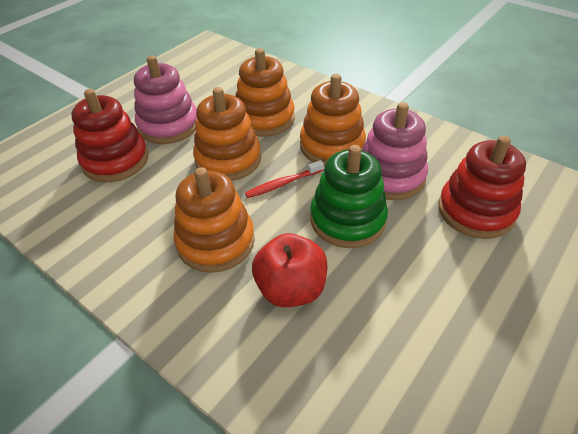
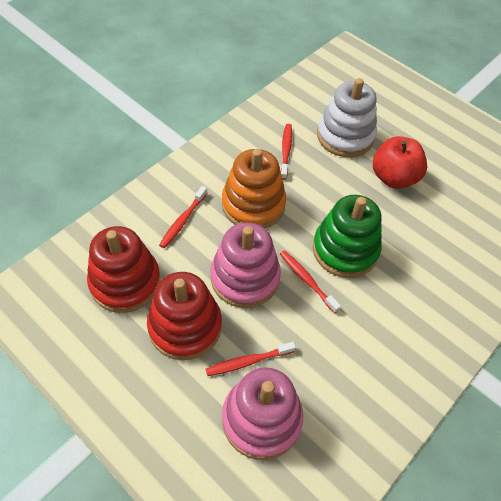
orange stacking toy: 4 -> 1
red toothbrush: 1 -> 4
white stacking toy: 0 -> 1

